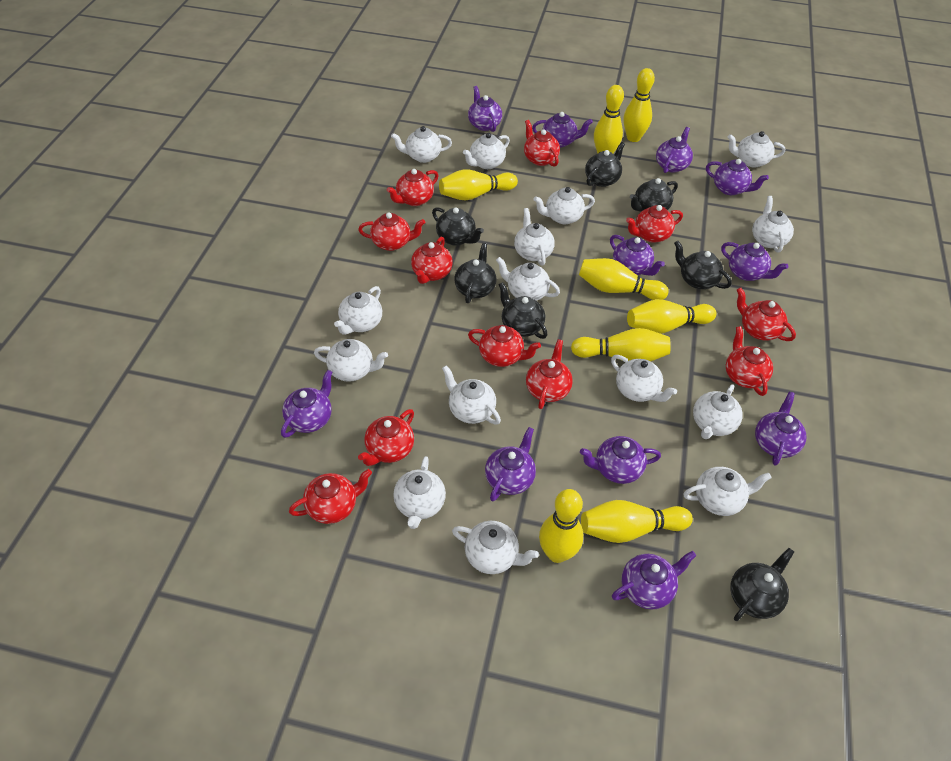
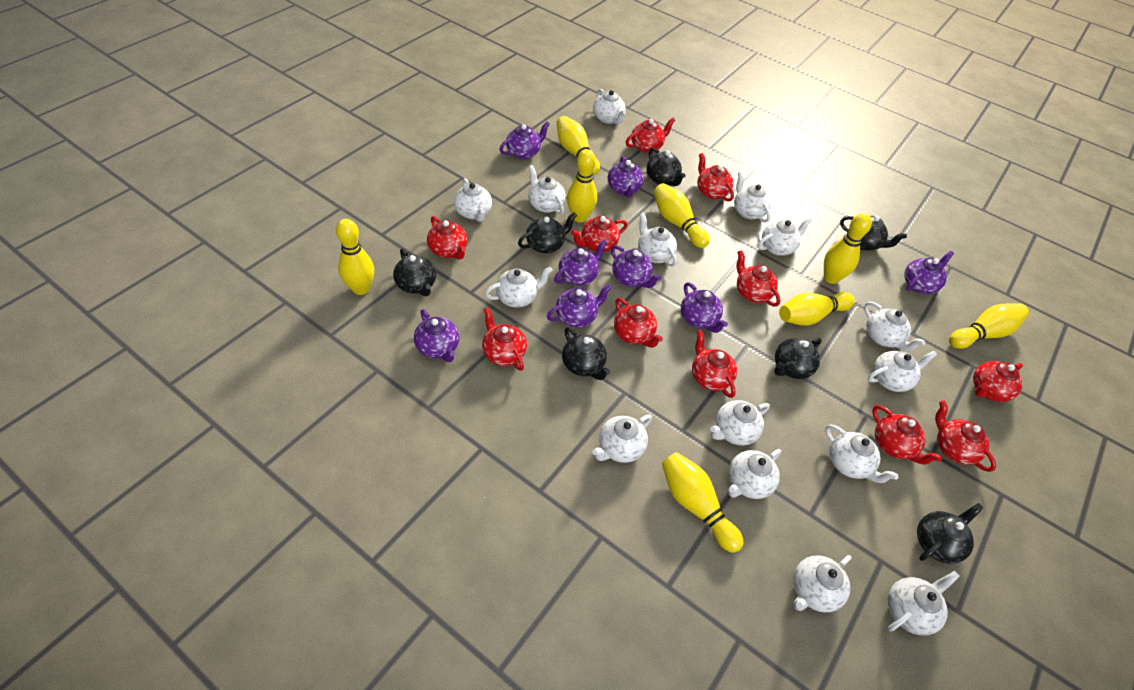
purple teapot: 11 -> 8

